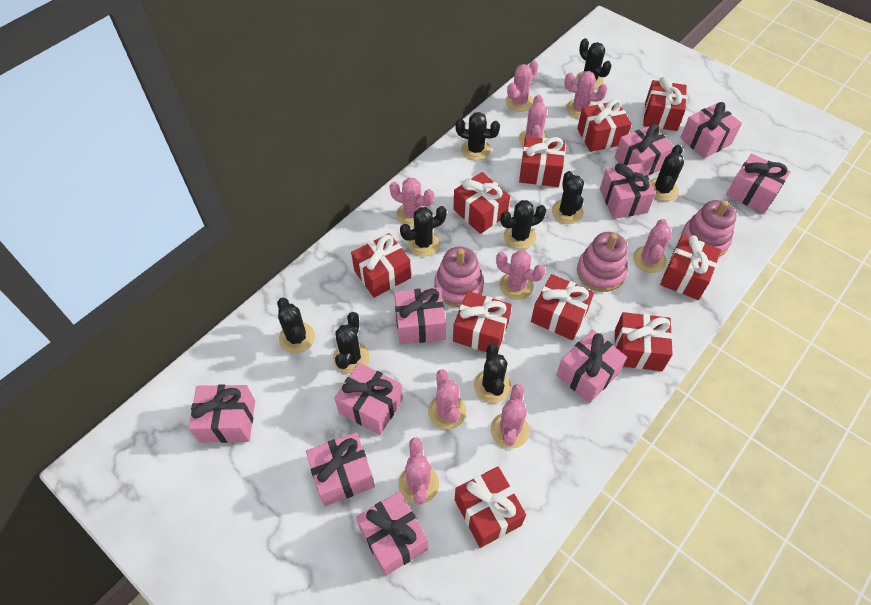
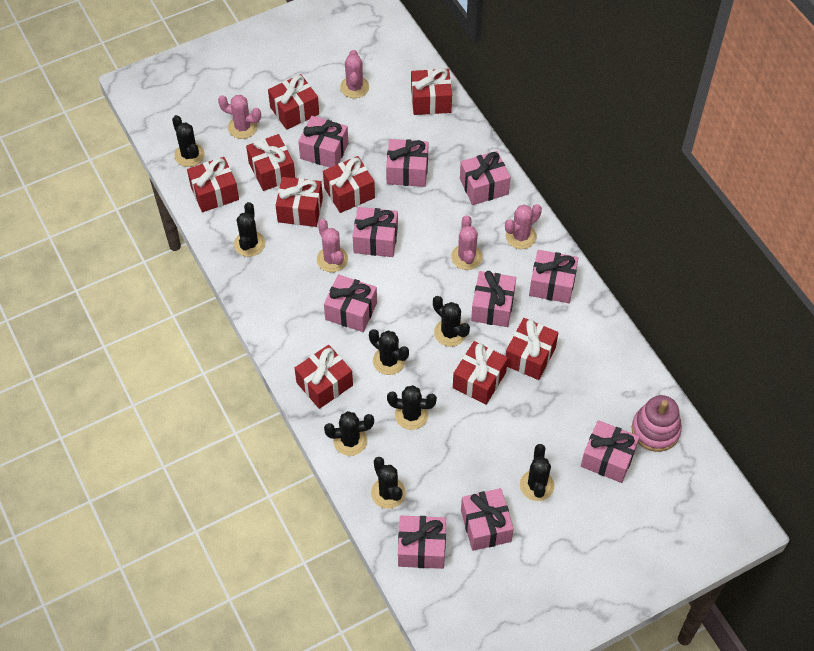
black cactus: 9 -> 8
pink cactus: 9 -> 5
pink stacking toy: 3 -> 1
red gift: 10 -> 9

